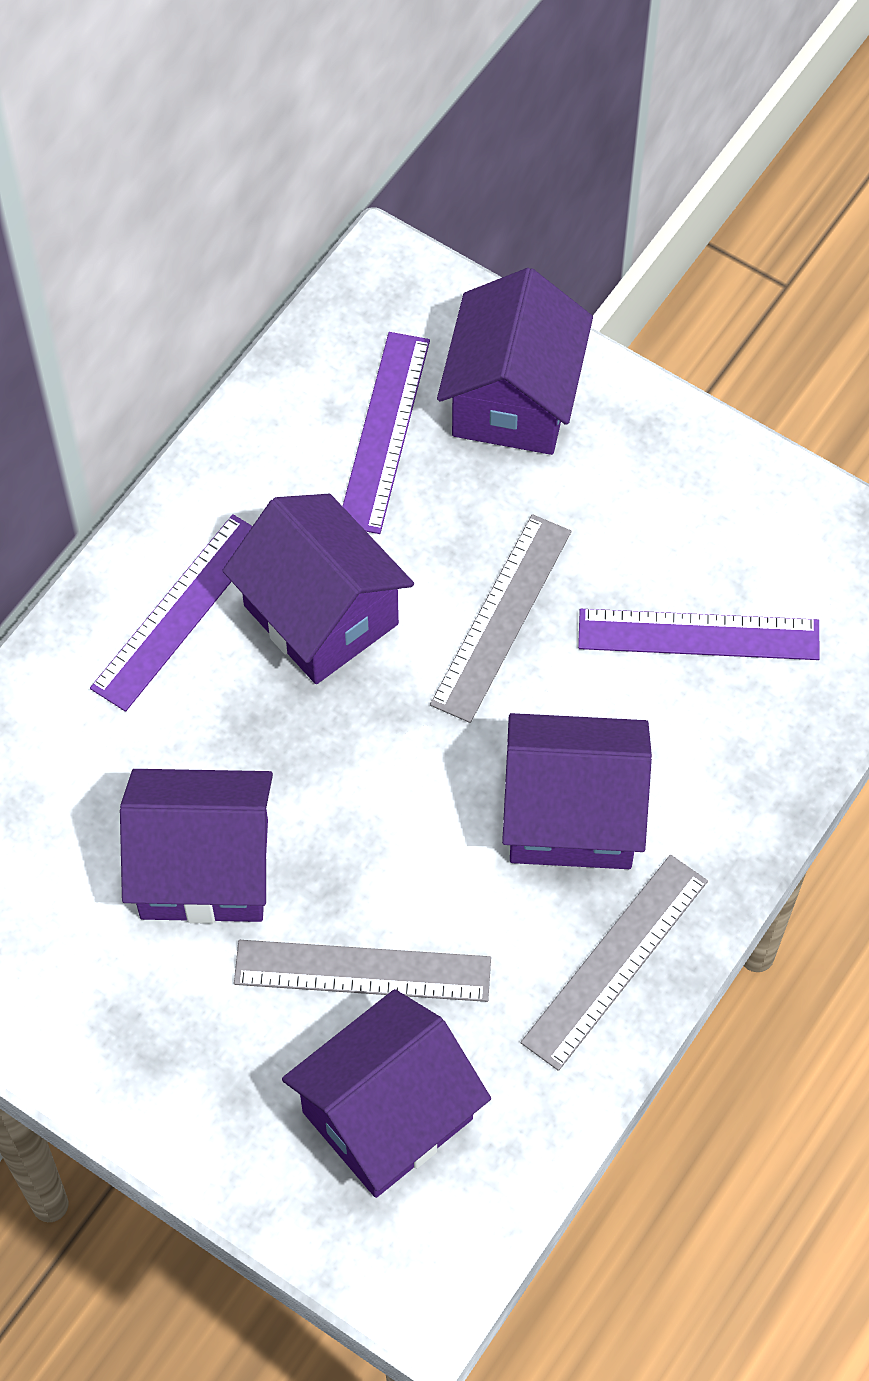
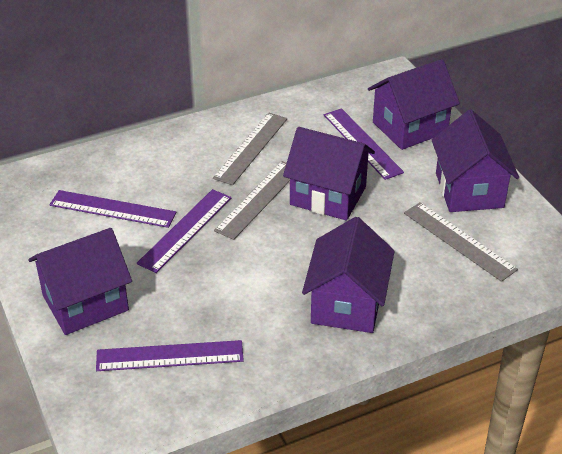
purple ruler: 3 -> 4

